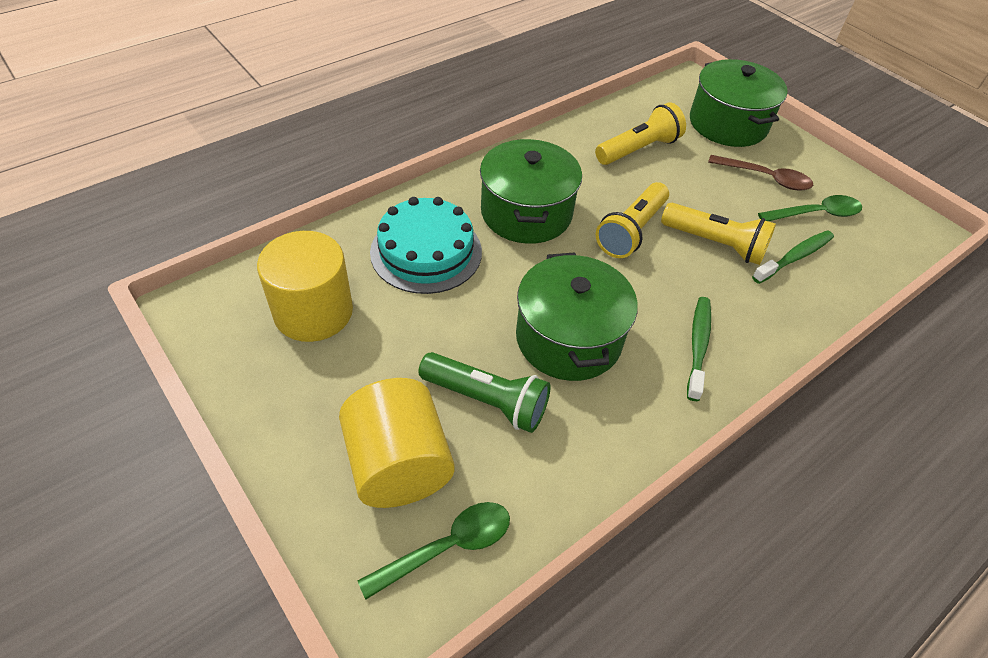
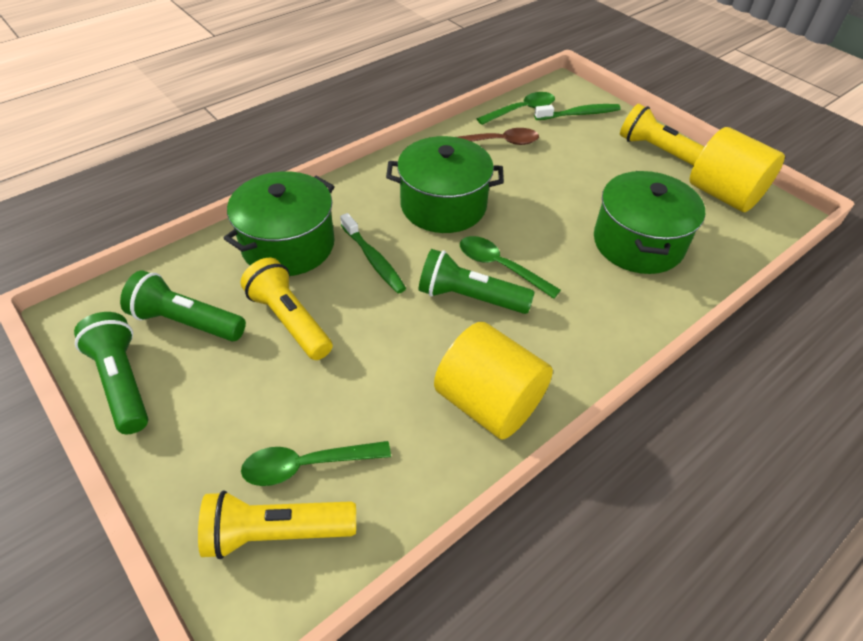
green flashlight: 1 -> 3
green spoon: 2 -> 3
turquoise cake: 1 -> 0

